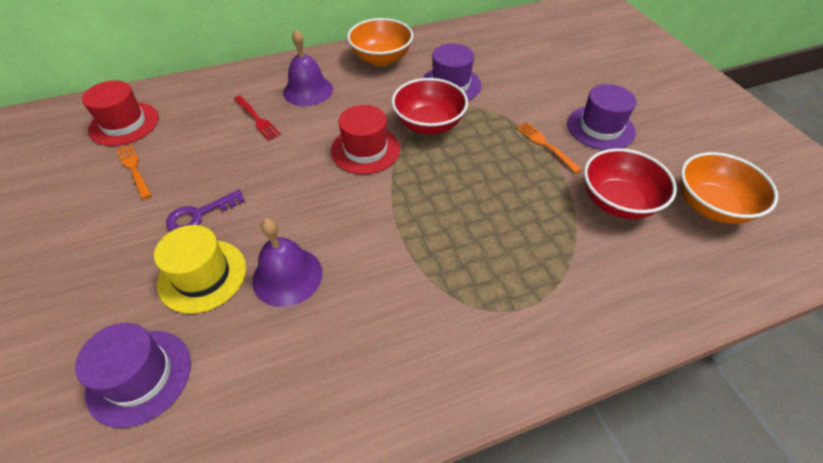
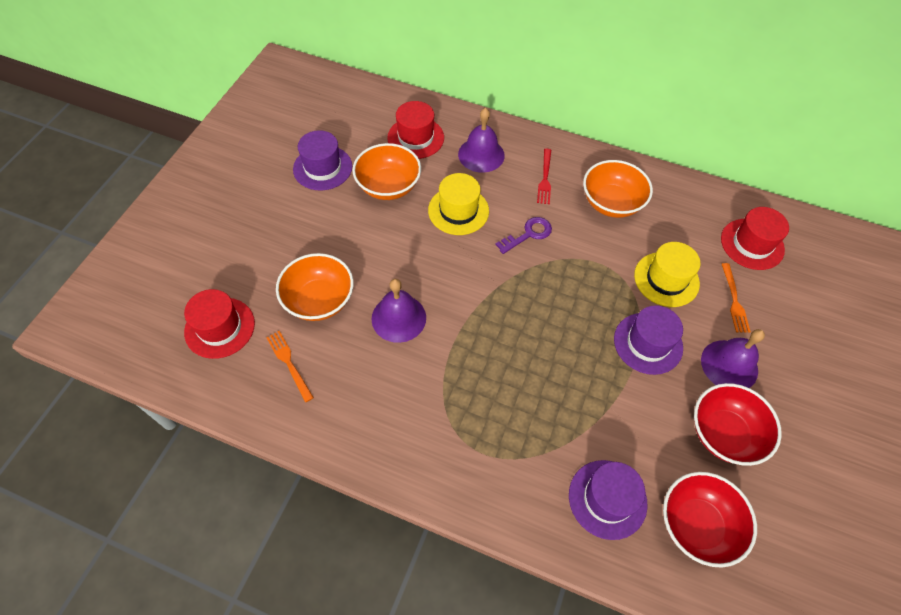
orange bowl: 2 -> 3
purple bell: 2 -> 3
red hat: 2 -> 3
yellow hat: 1 -> 2

